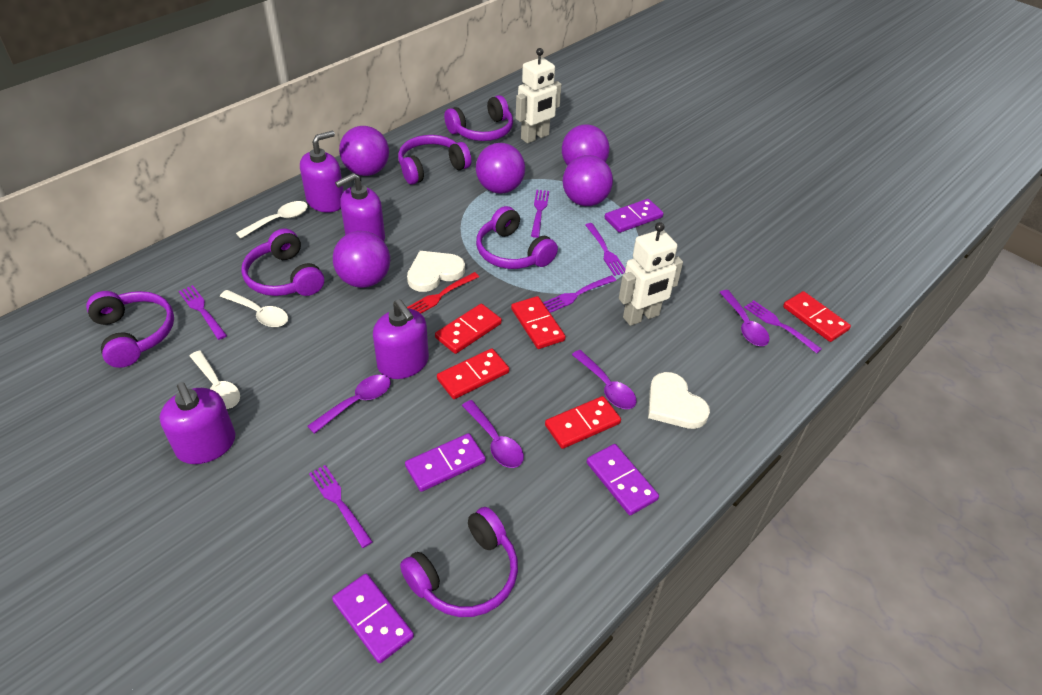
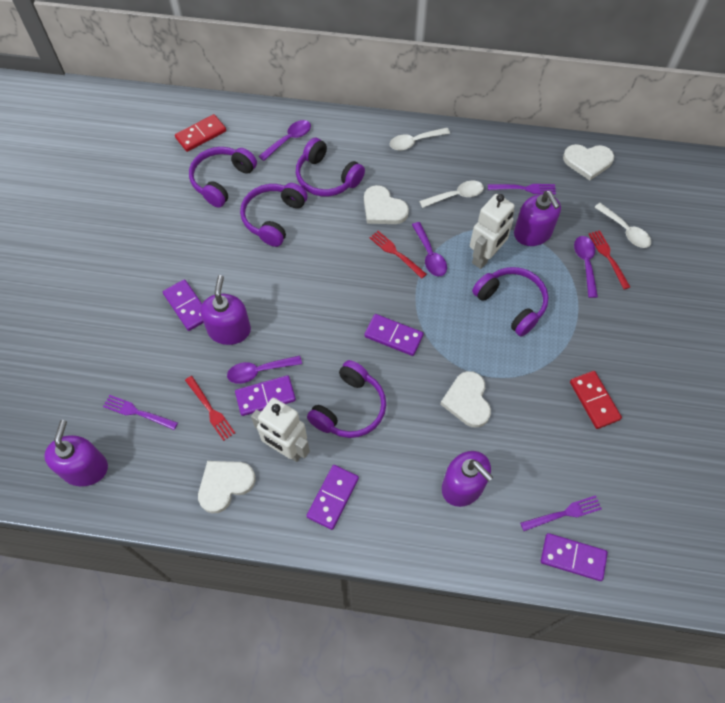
purple ball: 5 -> 0
purple domino: 4 -> 5
purple fork: 6 -> 3
purple headphones: 6 -> 5
red domino: 5 -> 2
red fork: 1 -> 3
white heart: 2 -> 4

